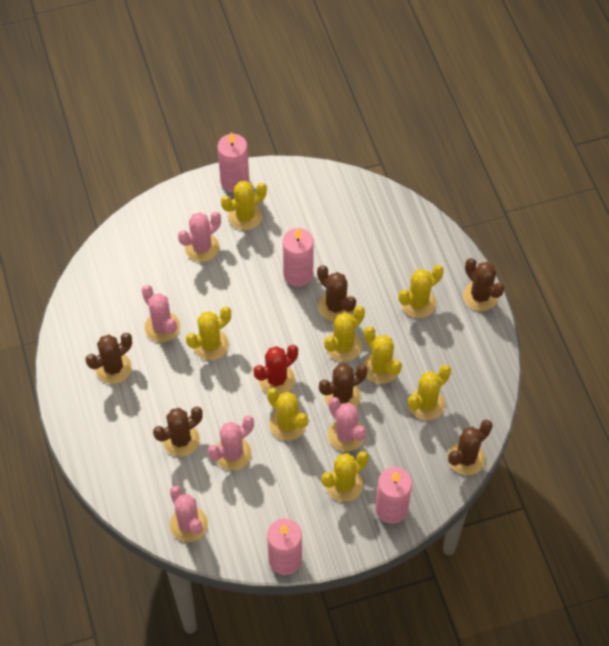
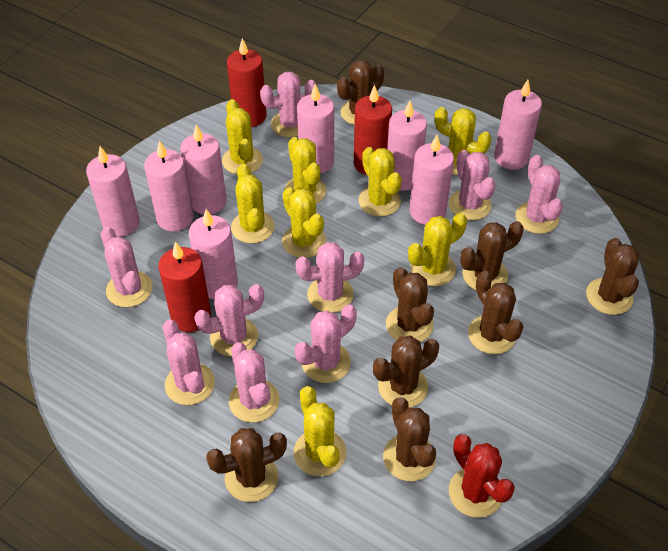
brown cactus: 6 -> 8
pink cactus: 5 -> 9
pink candle: 4 -> 8
red candle: 0 -> 3

